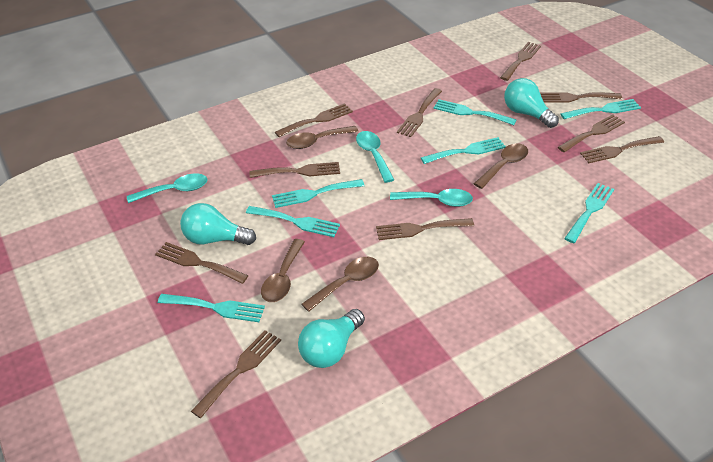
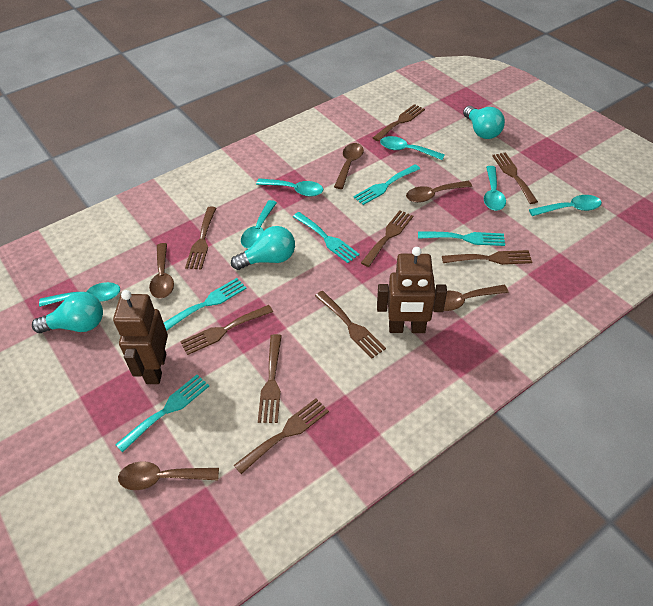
brown fork: 10 -> 9
brown robot: 0 -> 2
brown spoon: 4 -> 5
turquoise fork: 7 -> 5
turquoise spoon: 3 -> 6

